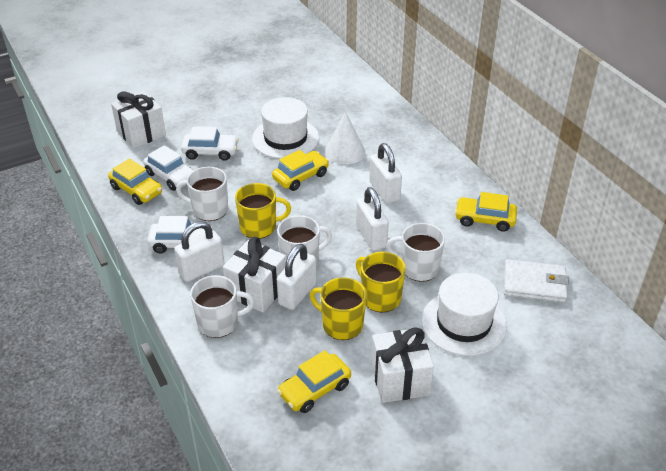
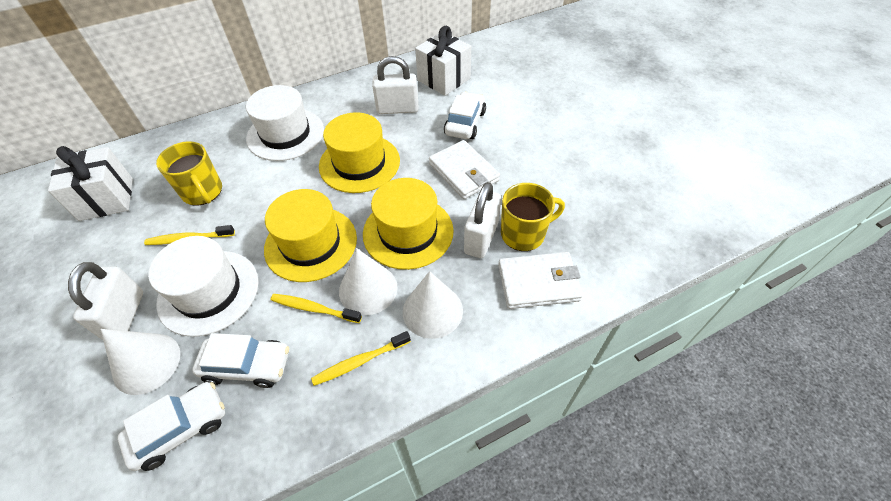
white cone: 1 -> 3
white gift: 3 -> 2
white mug: 4 -> 0
white padlock: 4 -> 3
white wallet: 1 -> 2
yellow car: 4 -> 0
yellow hat: 0 -> 3
yellow mug: 3 -> 2
yellow toothbrush: 0 -> 3

